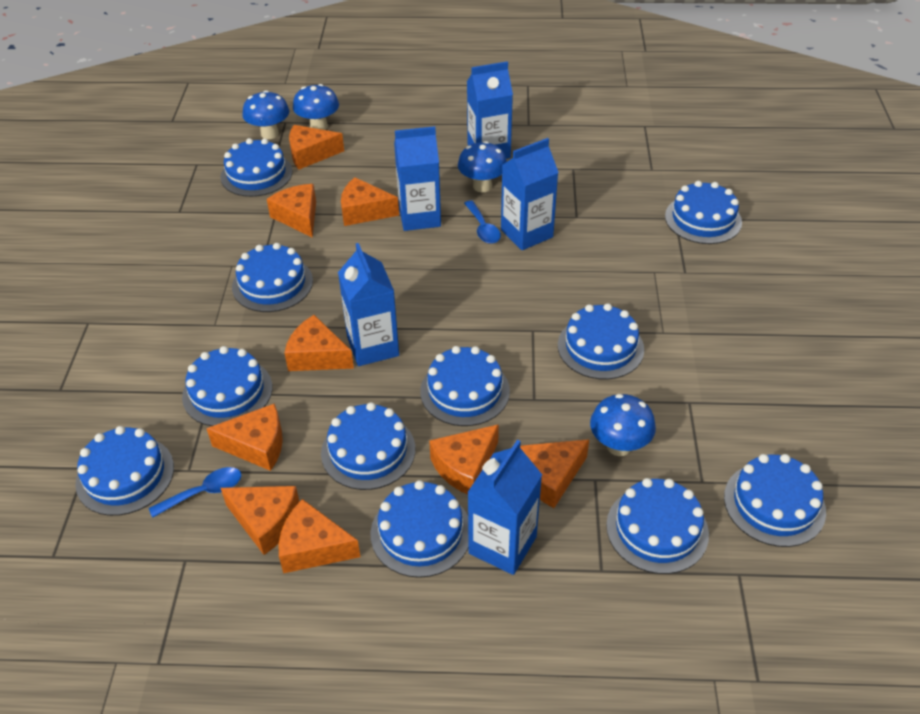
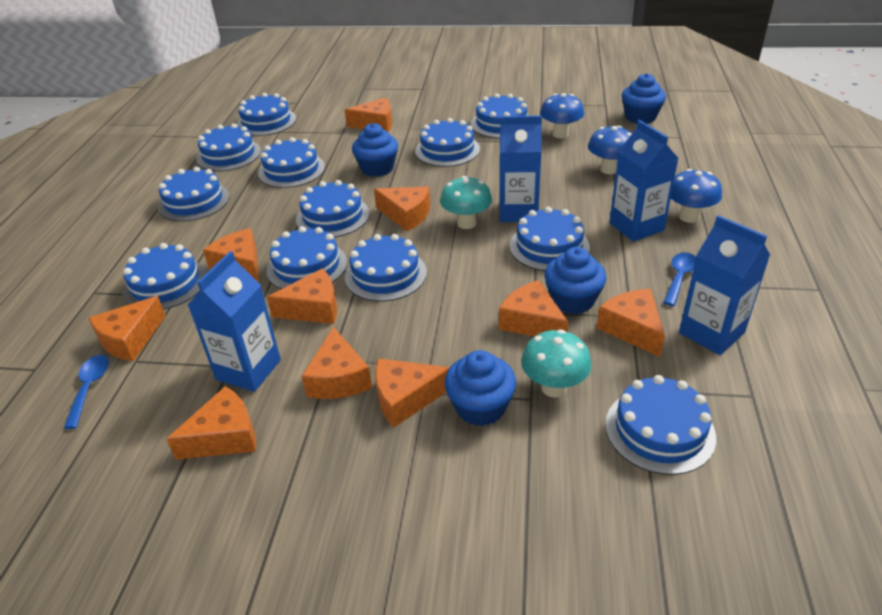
blue cake: 11 -> 12
blue carton: 5 -> 4
blue cupcake: 0 -> 4
blue mushroom: 4 -> 3
orange cheese: 9 -> 10
turquoise mushroom: 0 -> 2

